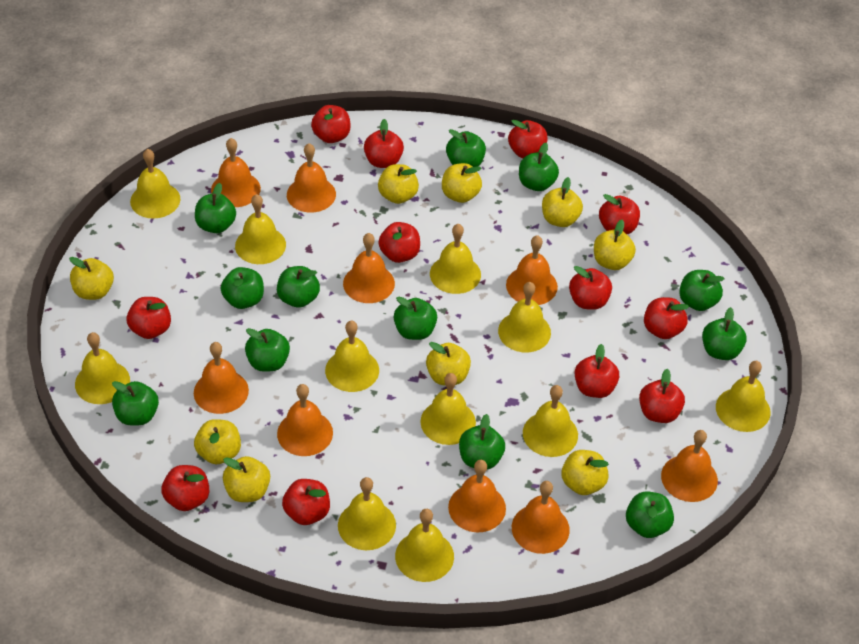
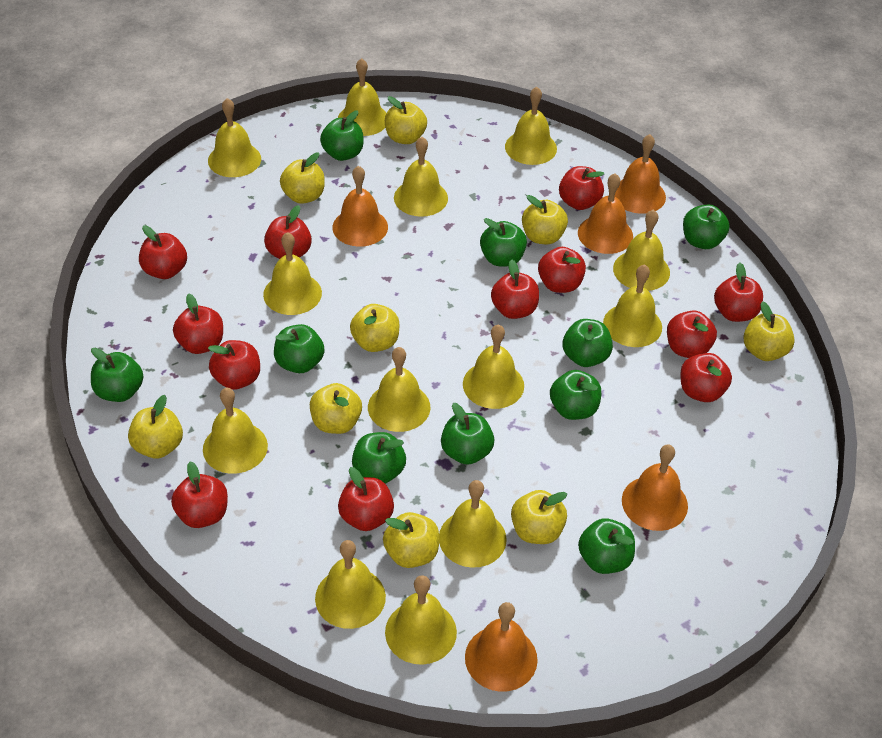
green apple: 12 -> 10
orange bell: 9 -> 5
yellow bell: 11 -> 13

